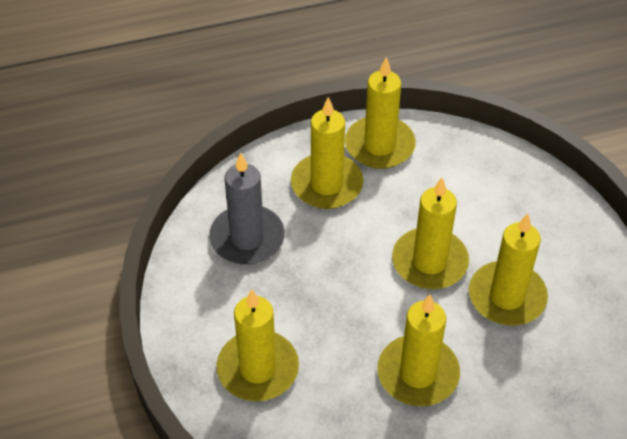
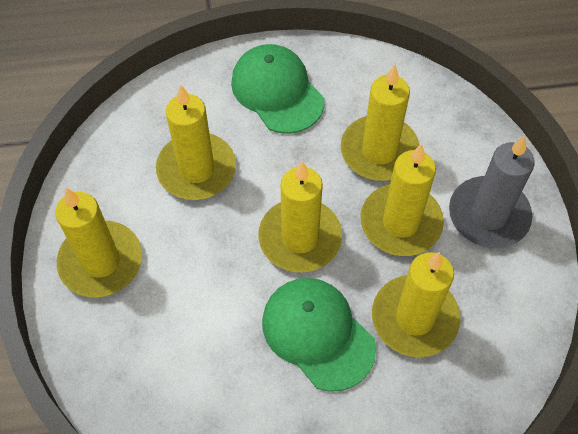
green cap: 0 -> 2

